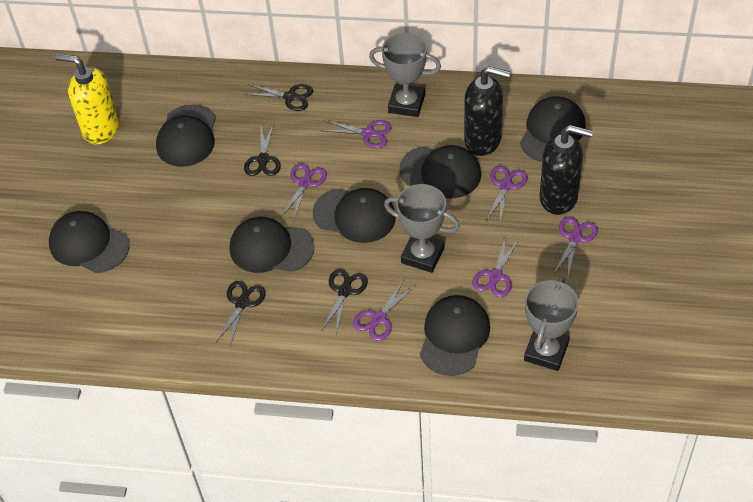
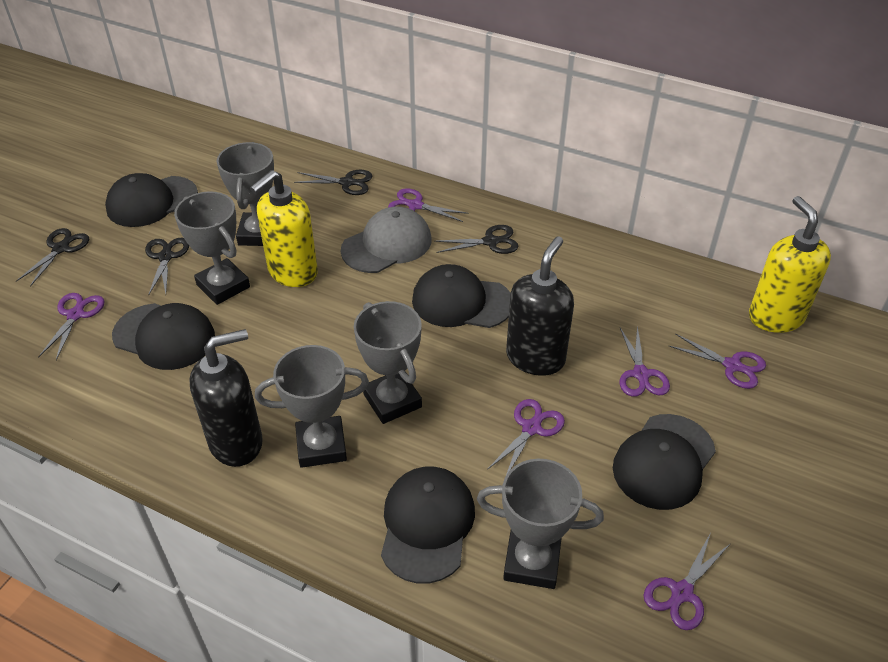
black cap: 7 -> 5
grey cap: 0 -> 1
grey trophy: 3 -> 5
yellow soap dispenser: 1 -> 2

